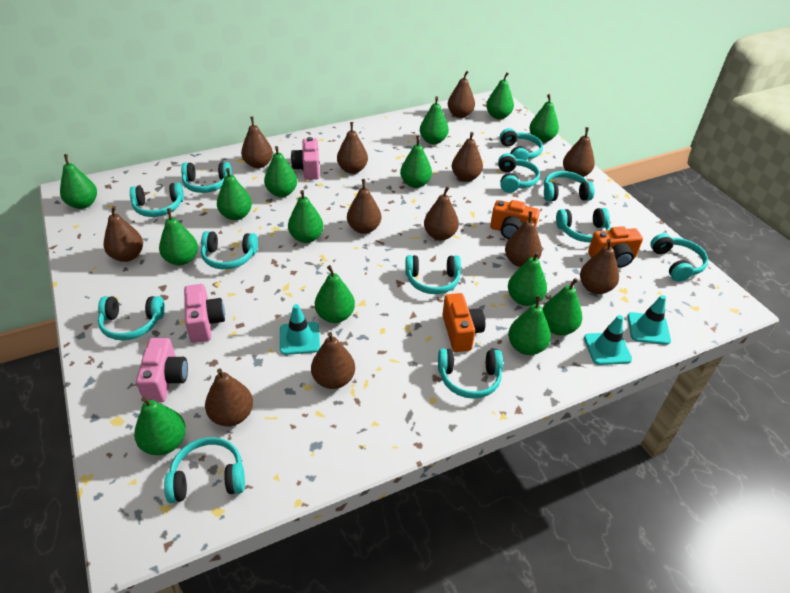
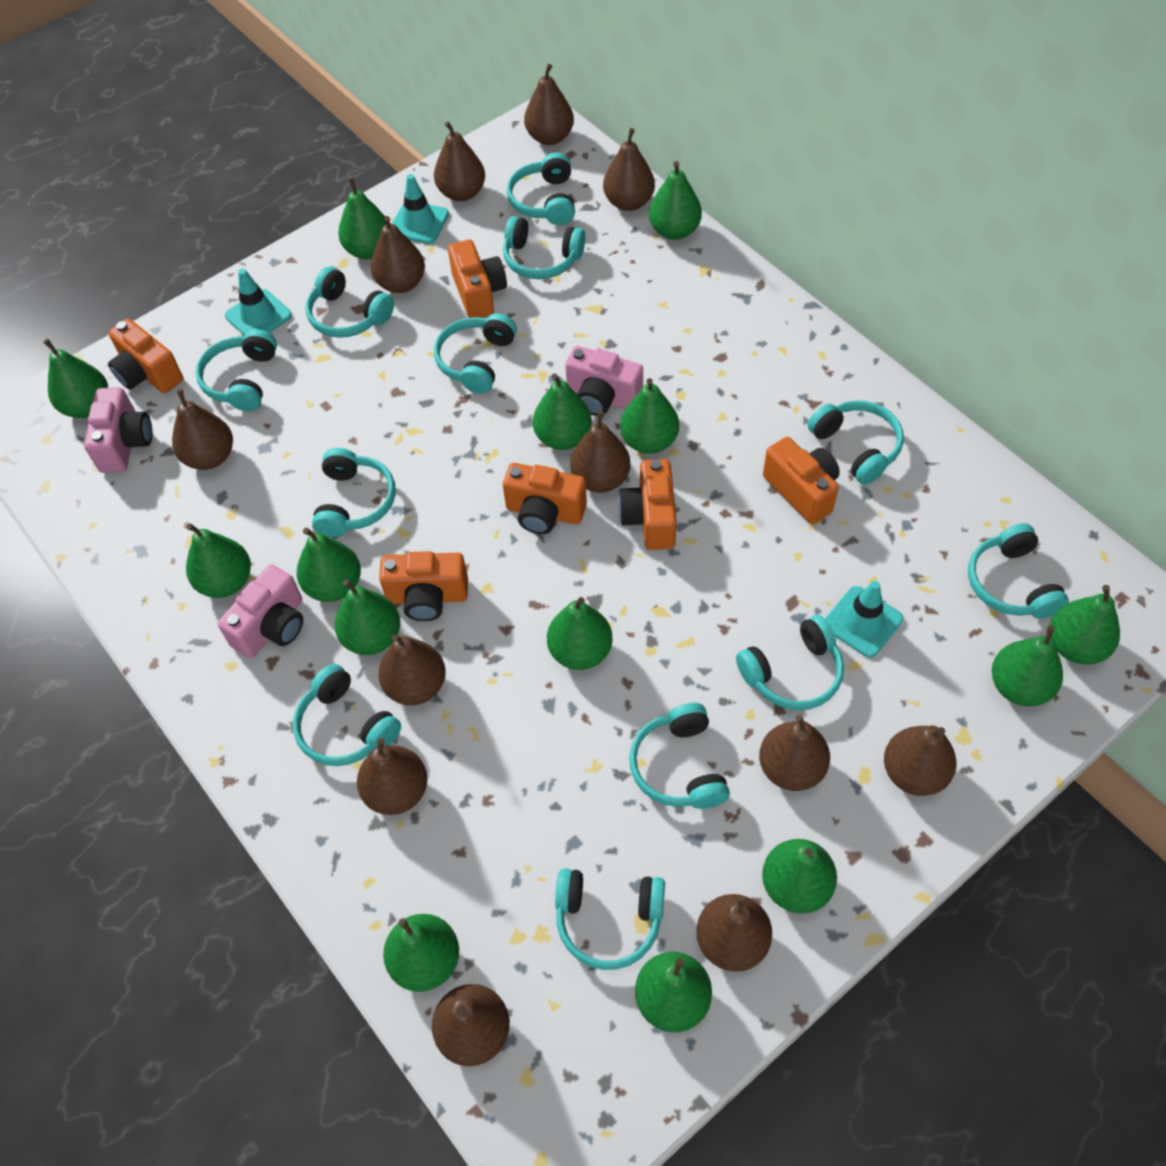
orange camera: 3 -> 6

